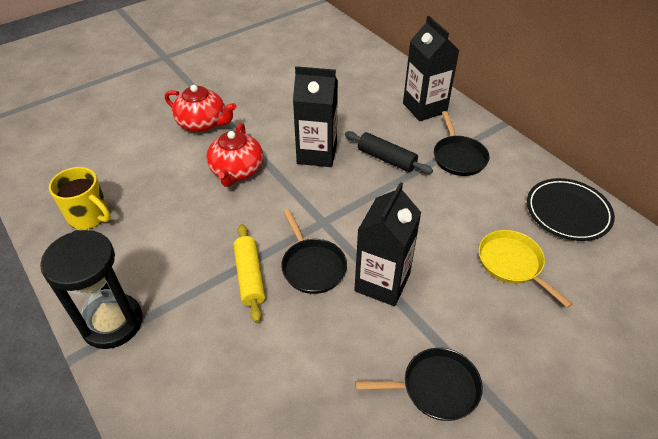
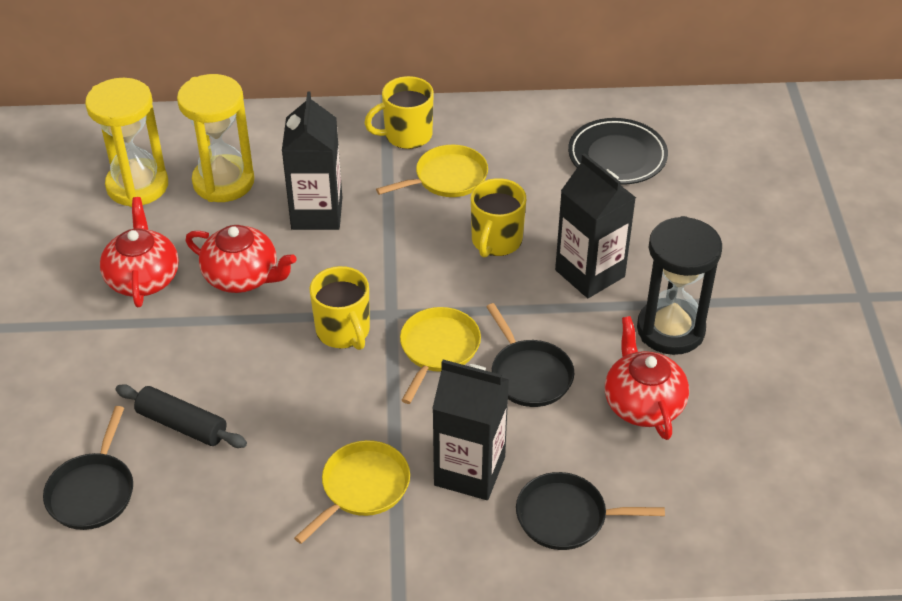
red teapot: 2 -> 3
yellow hourglass: 0 -> 2
yellow mug: 1 -> 3
yellow pan: 1 -> 3
yellow rolling pin: 1 -> 0

